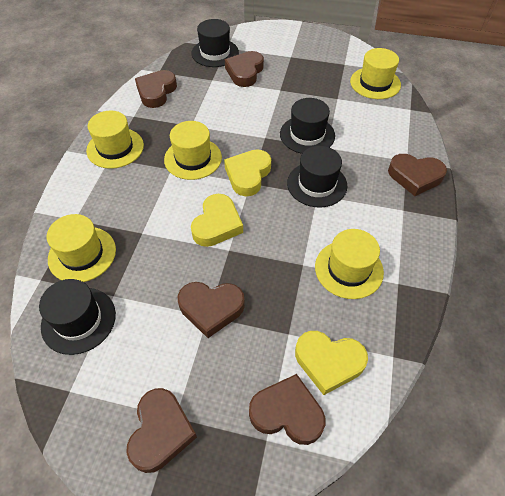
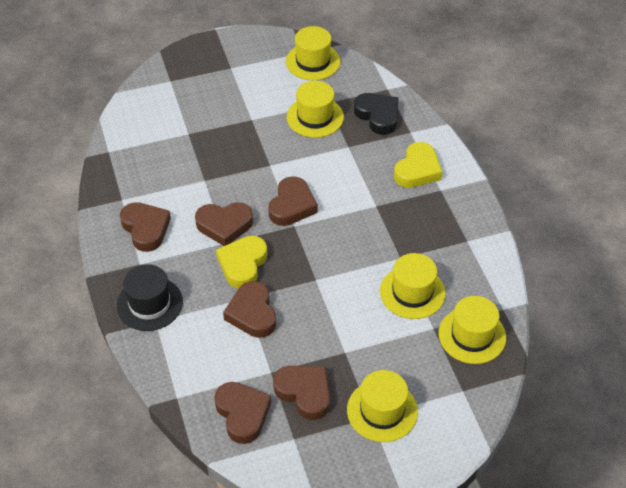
black hat: 4 -> 1
black heart: 0 -> 1
yellow heart: 3 -> 2

